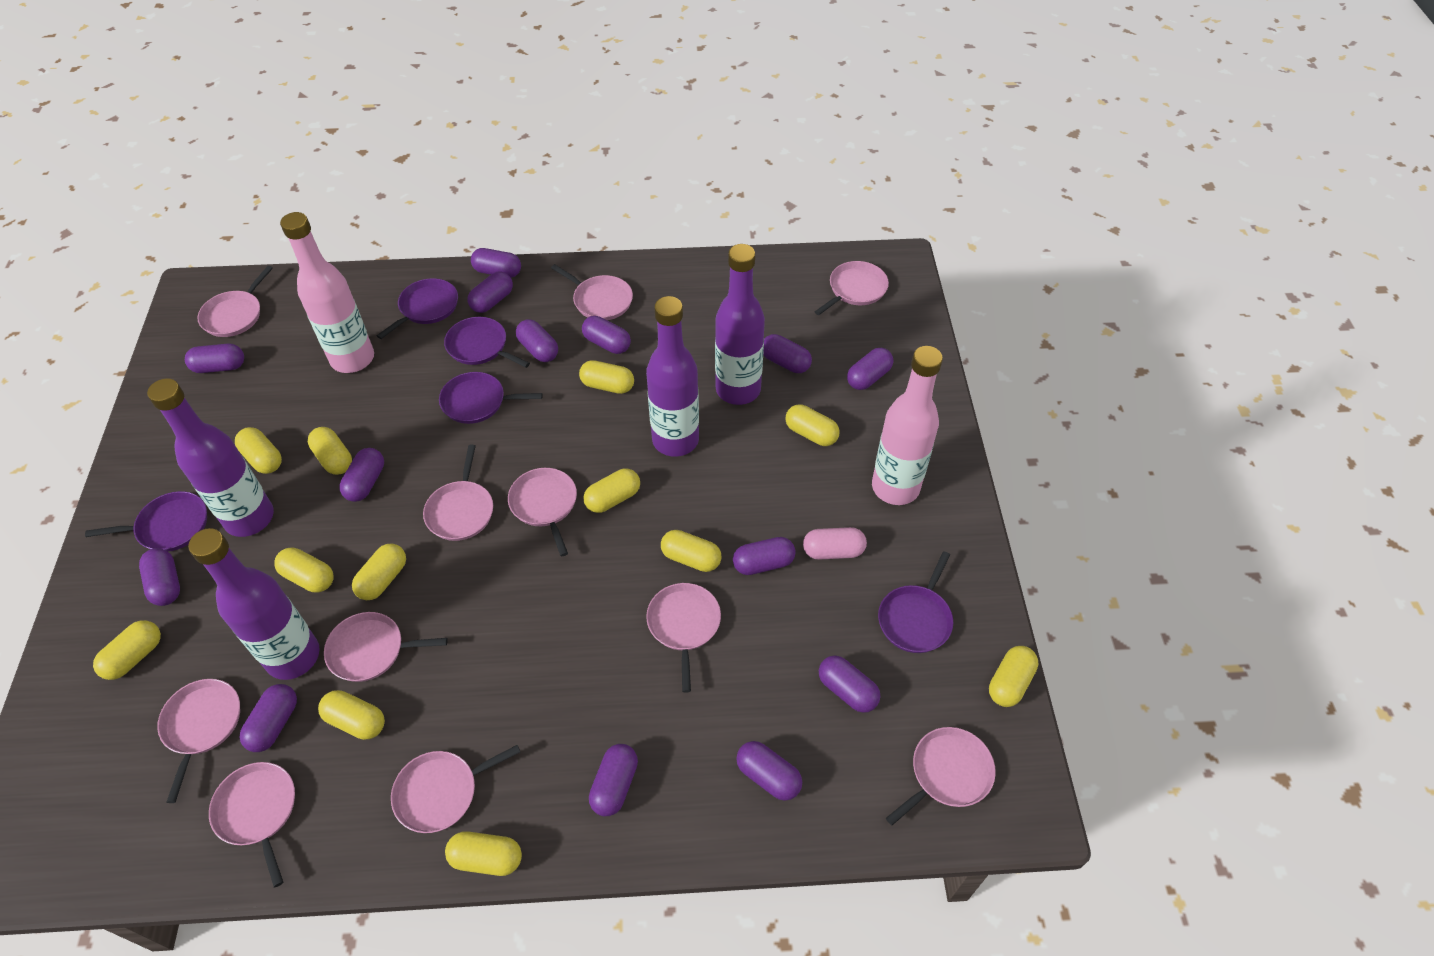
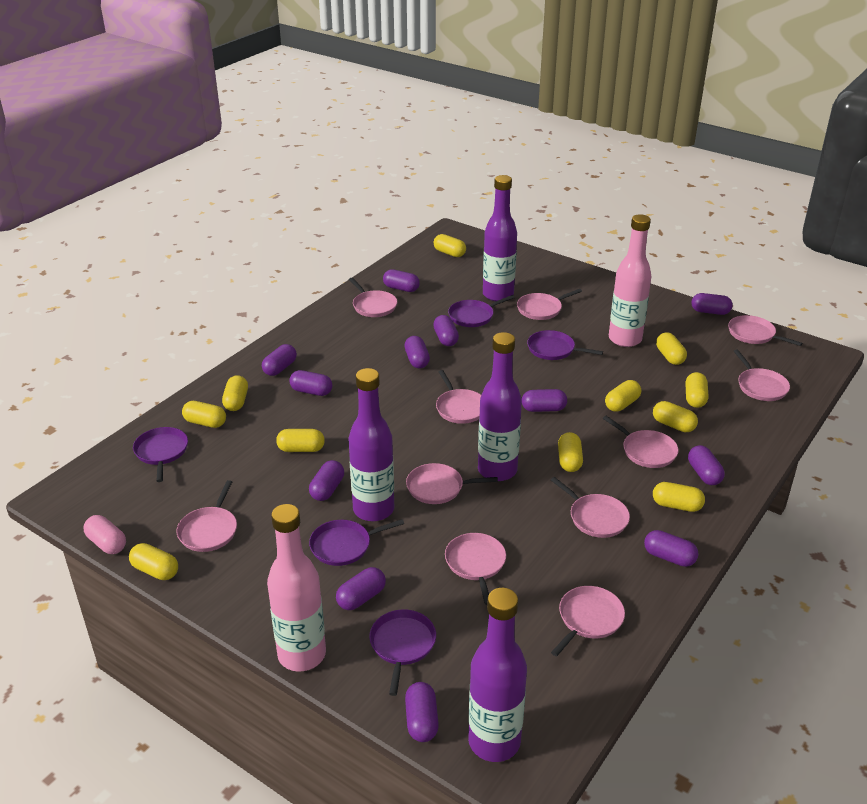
purple capsule: 14 -> 12
yellow capsule: 12 -> 11

